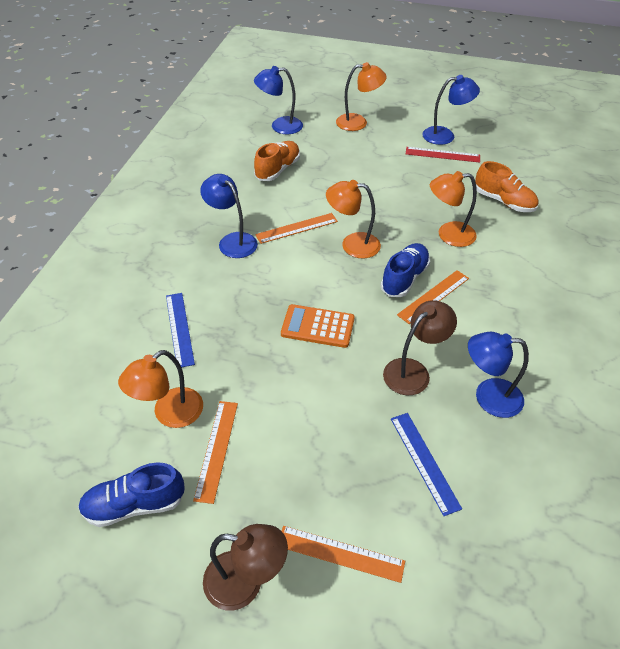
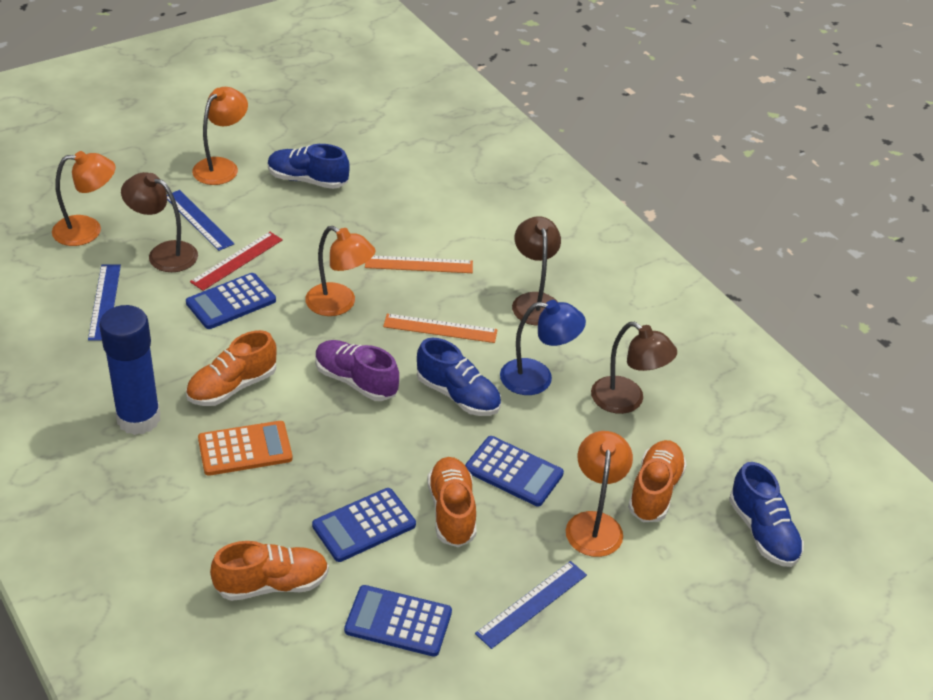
blue calculator: 0 -> 4
blue glue stick: 0 -> 1
blue lamp: 4 -> 1
blue ruler: 2 -> 3
blue shoe: 2 -> 3
brown lamp: 2 -> 3
orange ruler: 4 -> 2
orange shoe: 2 -> 4
purple shoe: 0 -> 1

